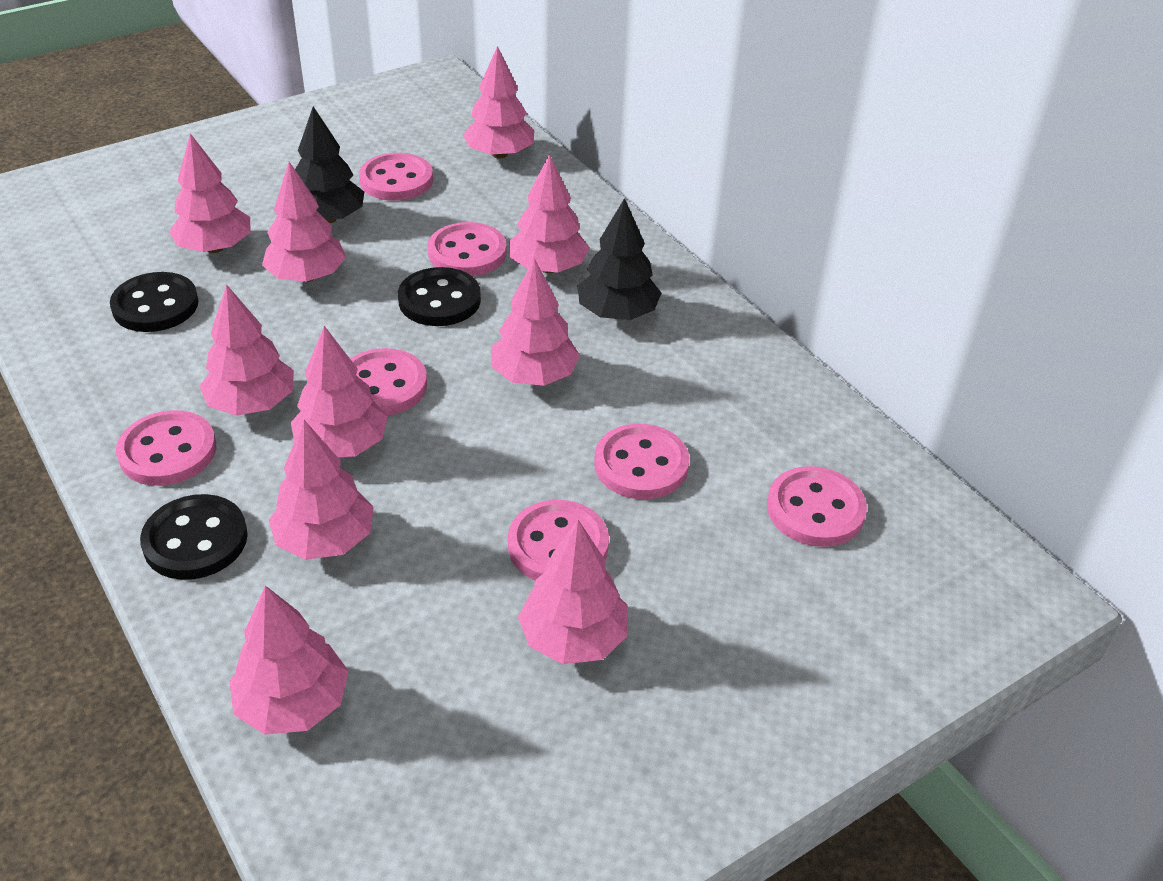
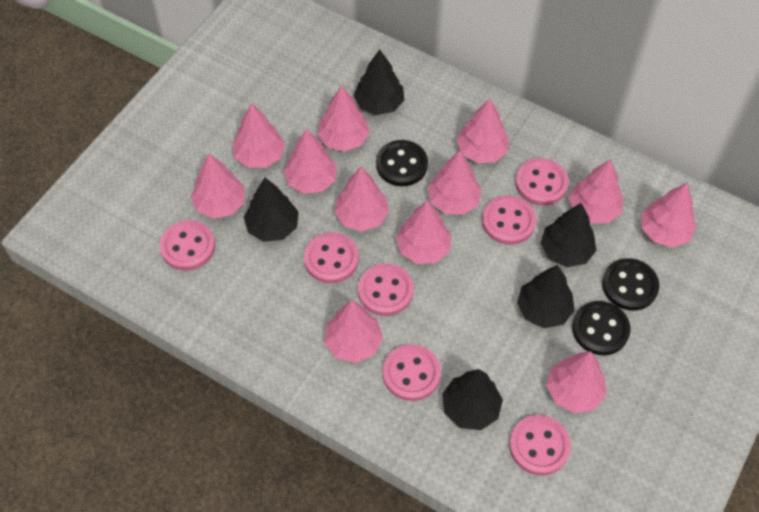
black tree: 2 -> 5
pink tree: 10 -> 12

